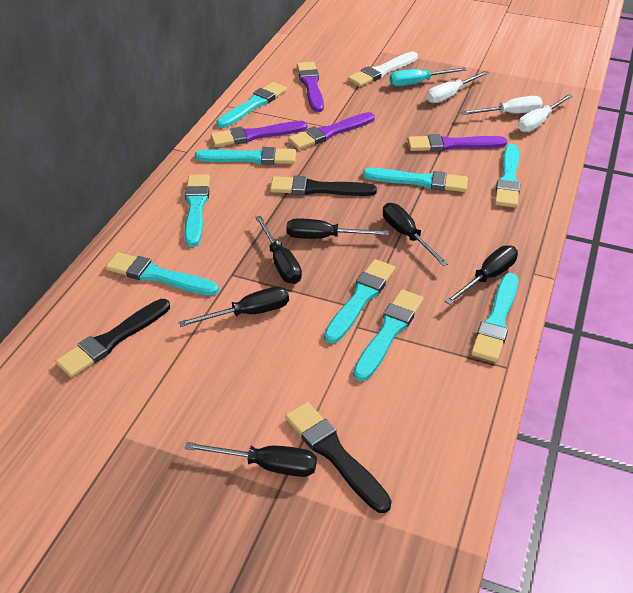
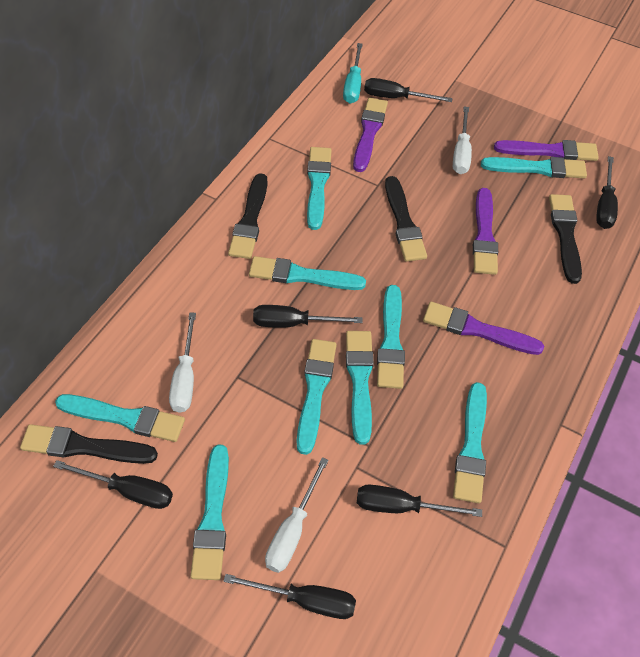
black brush: 3 -> 4
white brush: 1 -> 0

